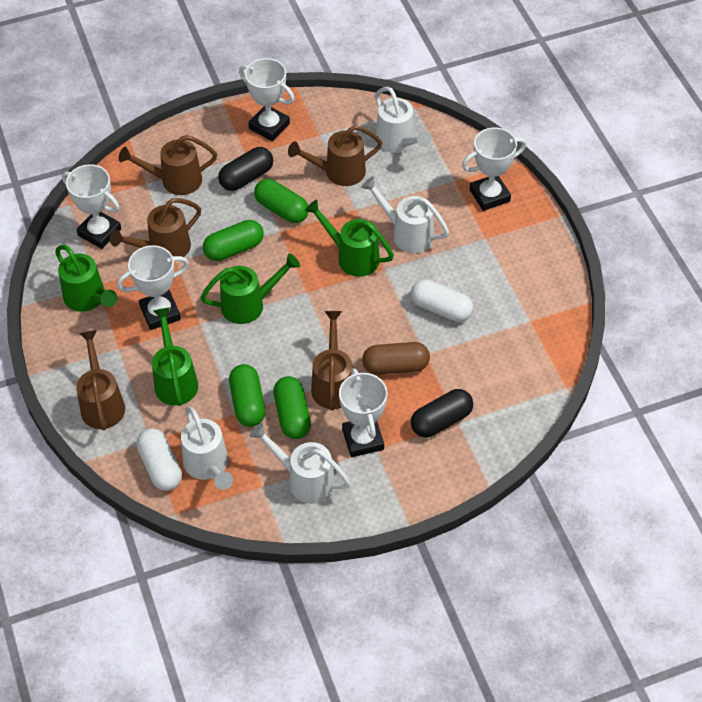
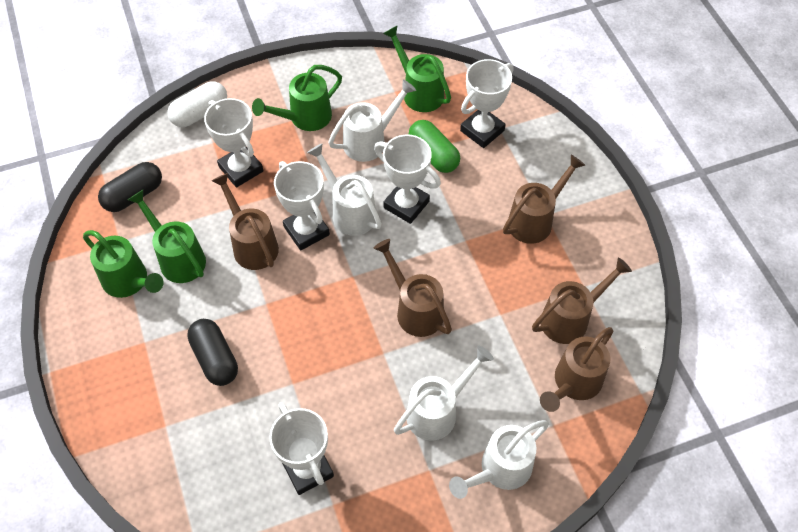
brown capsule: 1 -> 0
green capsule: 4 -> 1
white capsule: 2 -> 1

